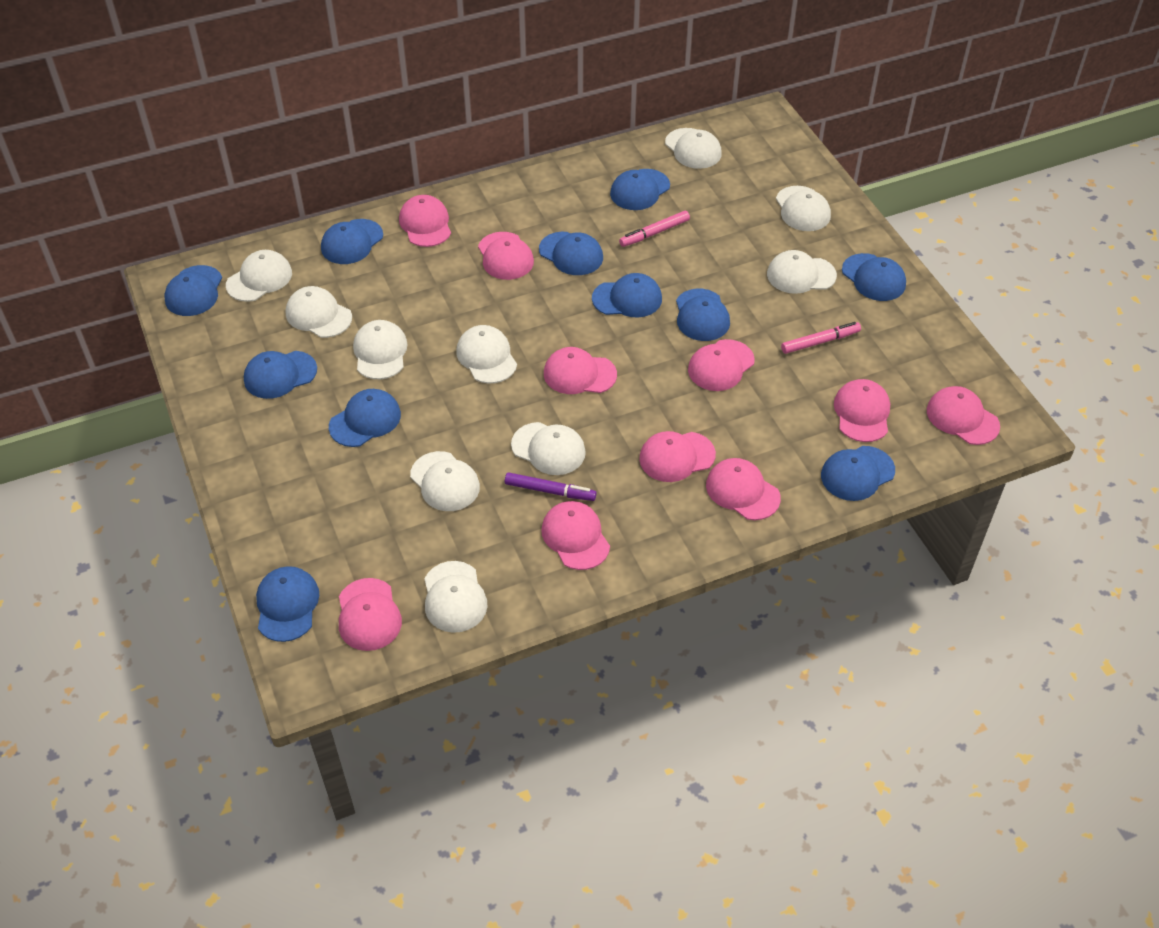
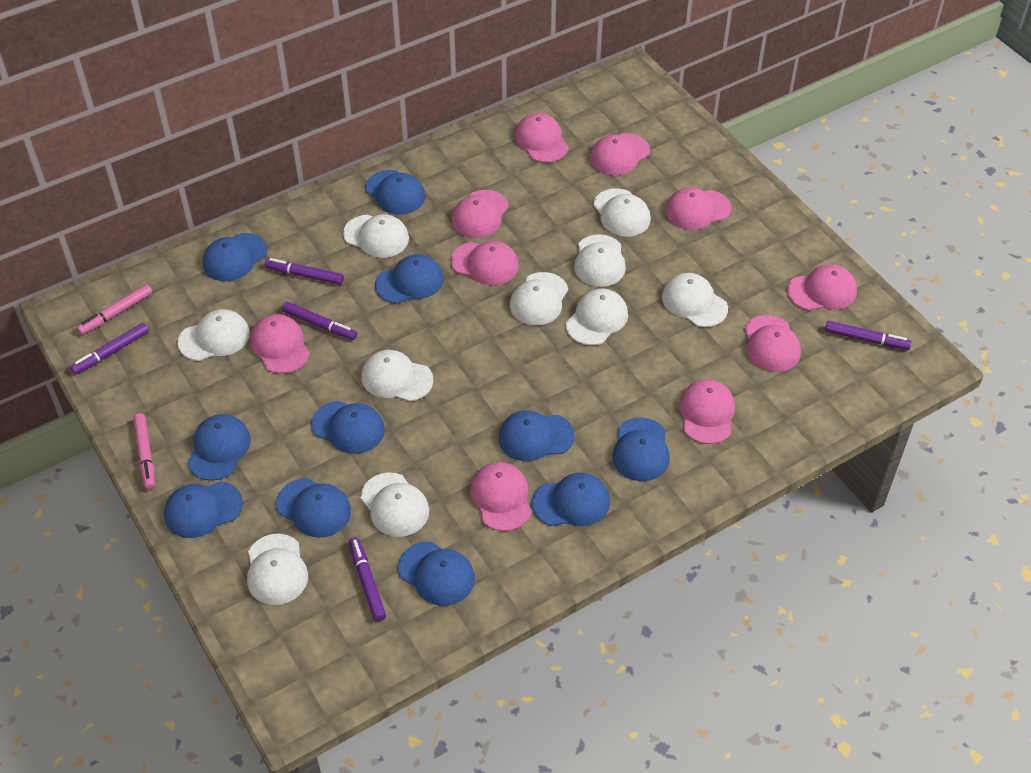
purple marker: 1 -> 5

